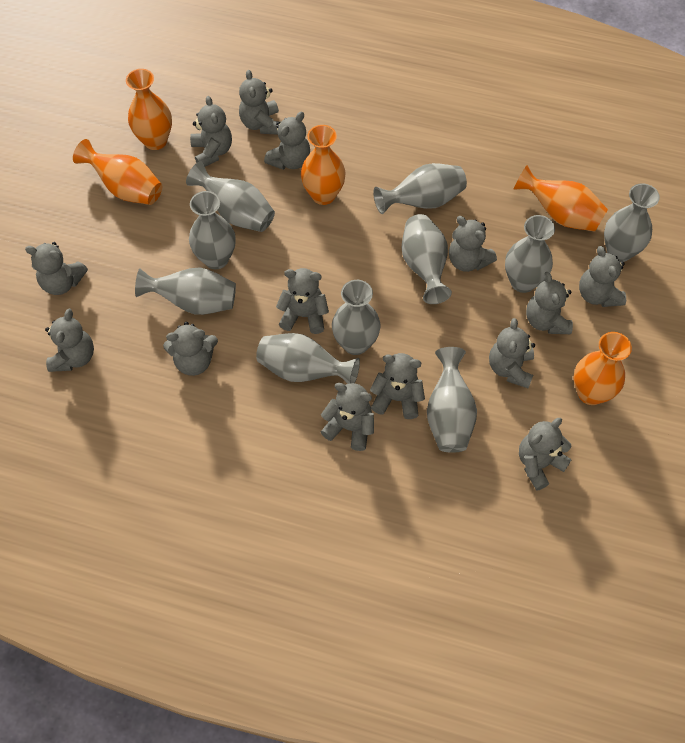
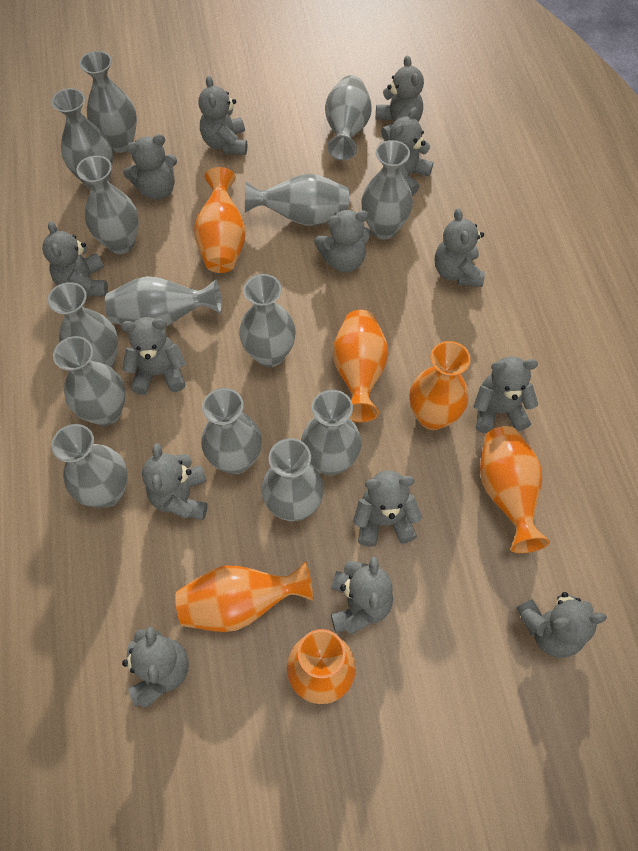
grey vase: 10 -> 14
orange vase: 5 -> 6

